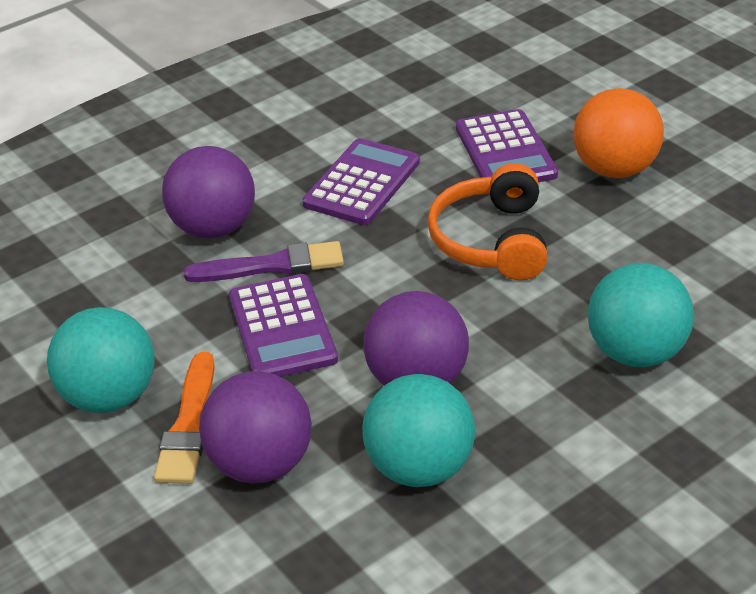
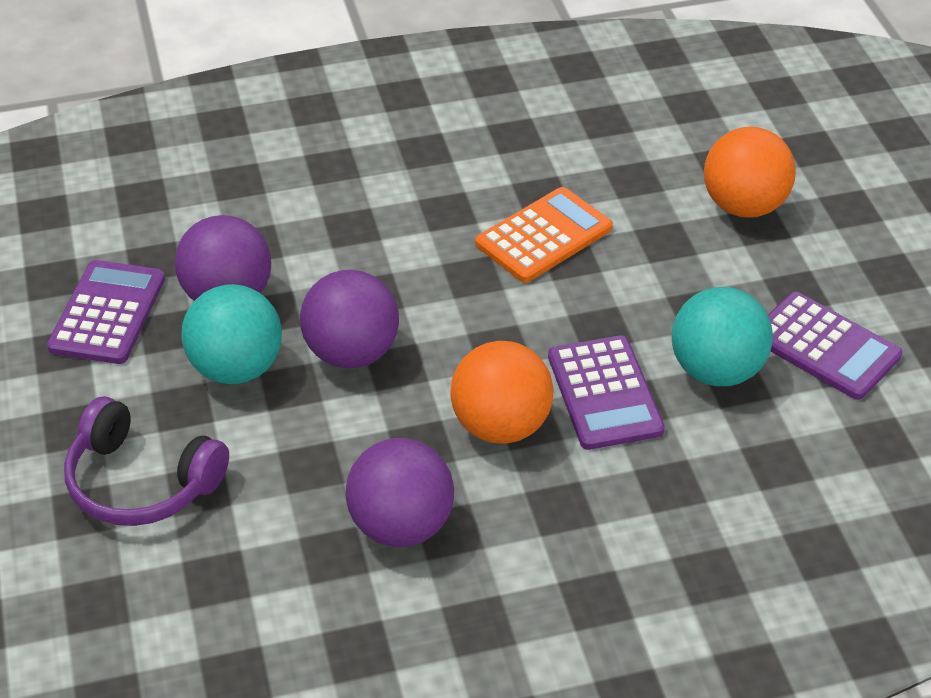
orange ball: 1 -> 2
orange brush: 1 -> 0
orange calculator: 0 -> 1
orange headphones: 1 -> 0
purple brush: 1 -> 0
purple headphones: 0 -> 1
turquoise ball: 3 -> 2

